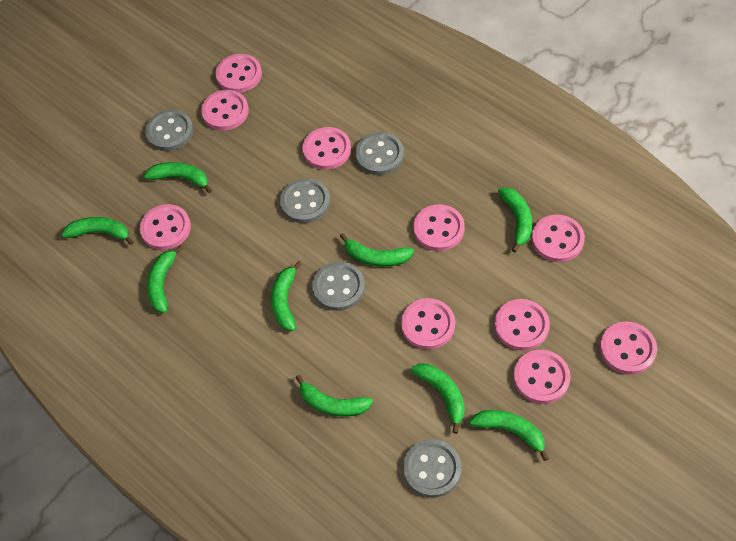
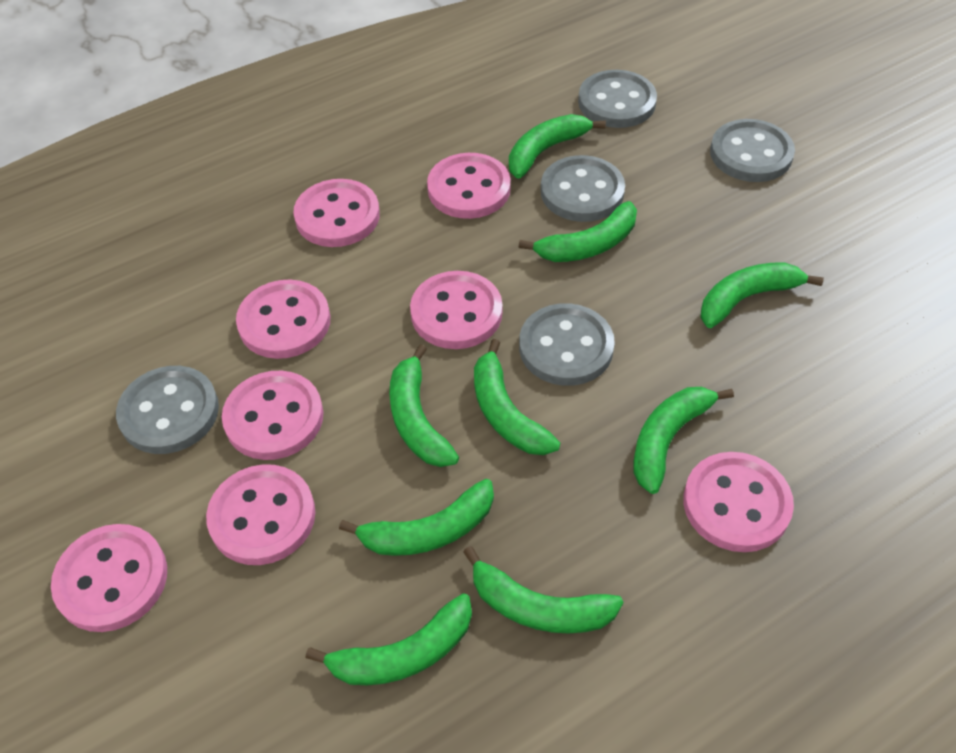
pink button: 10 -> 8

